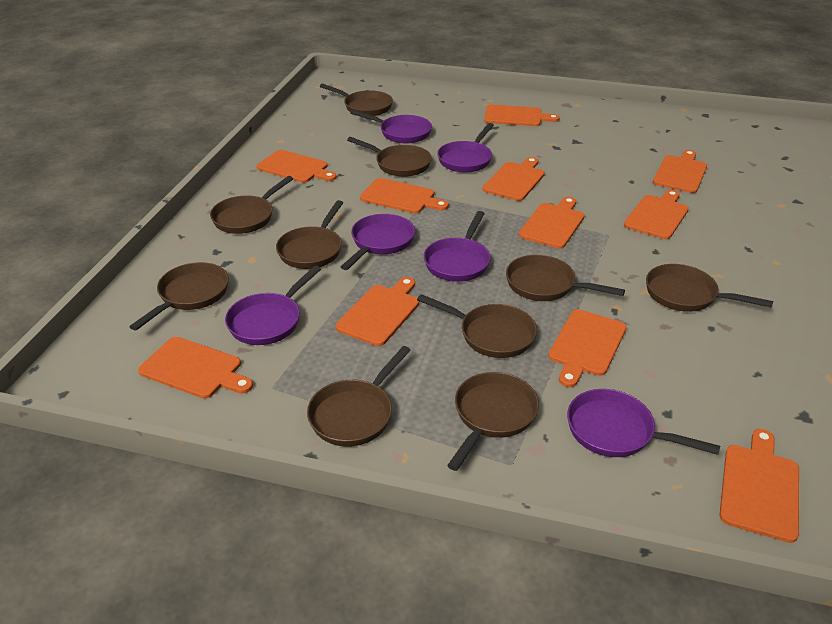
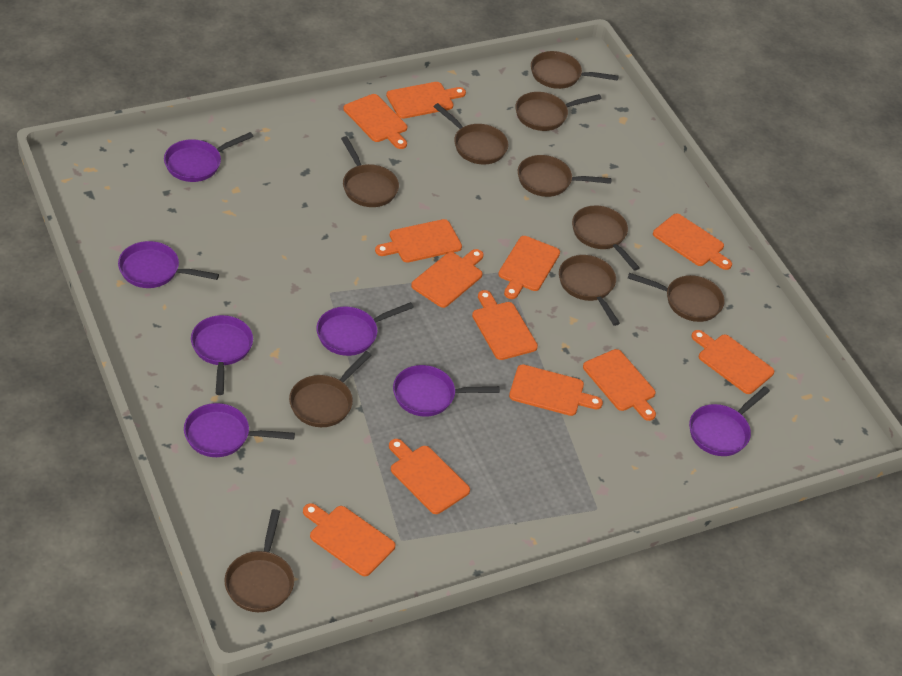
orange cutting board: 11 -> 12
purple pan: 6 -> 7

